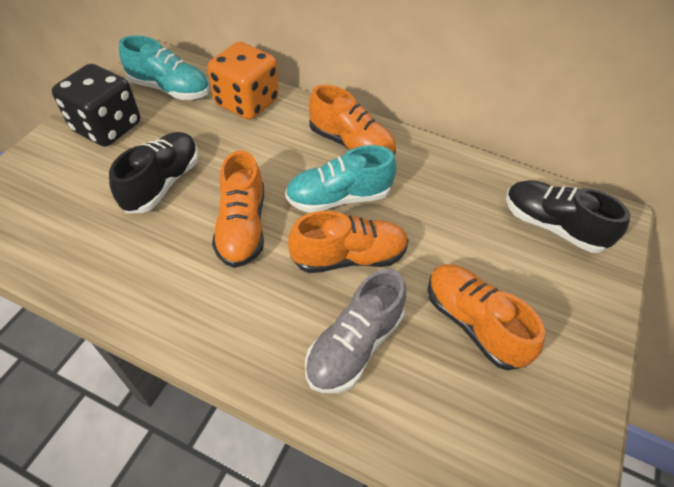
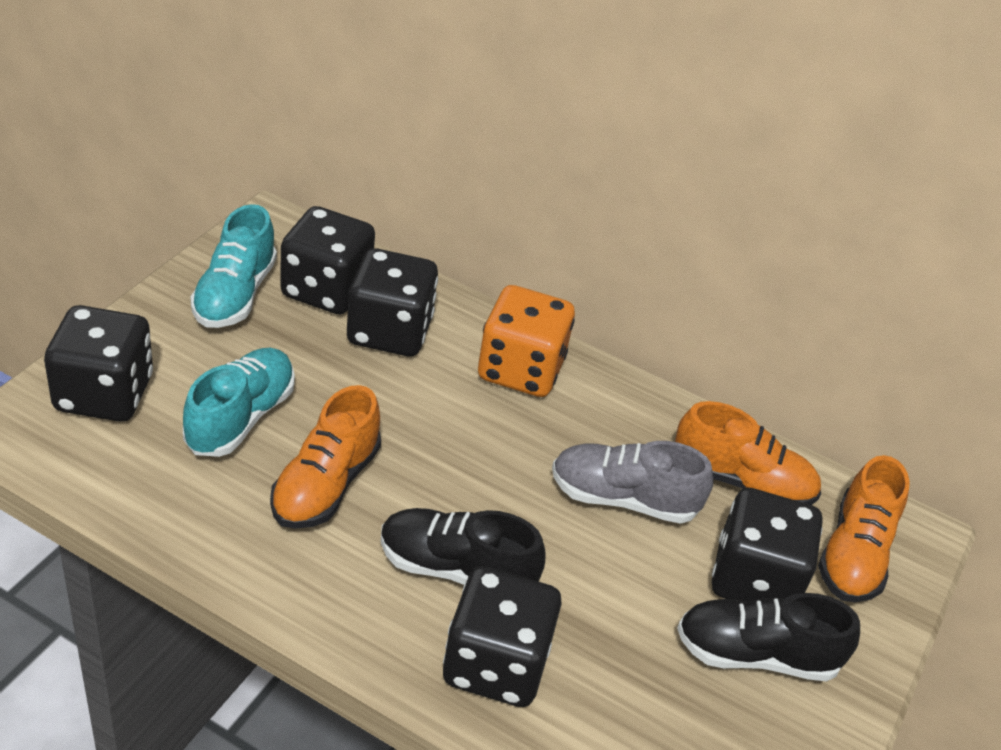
black dice: 1 -> 5
orange shoe: 4 -> 3

